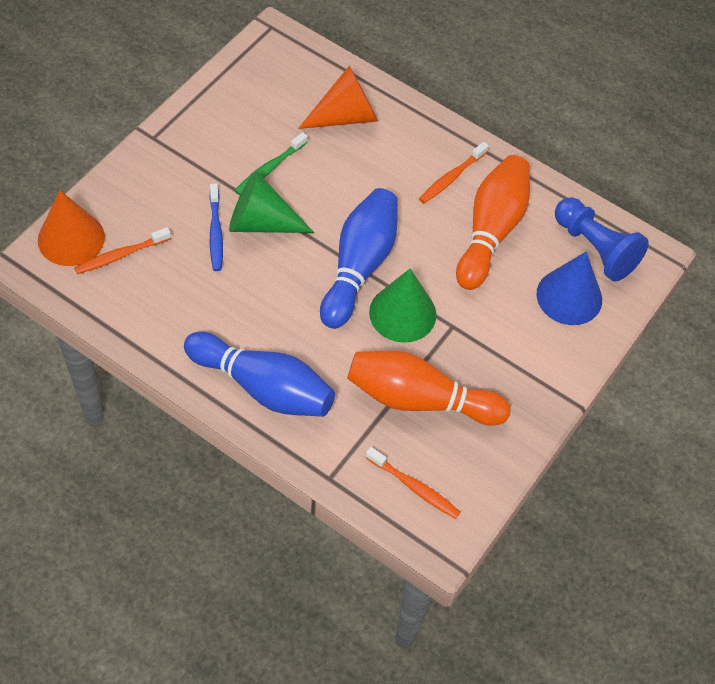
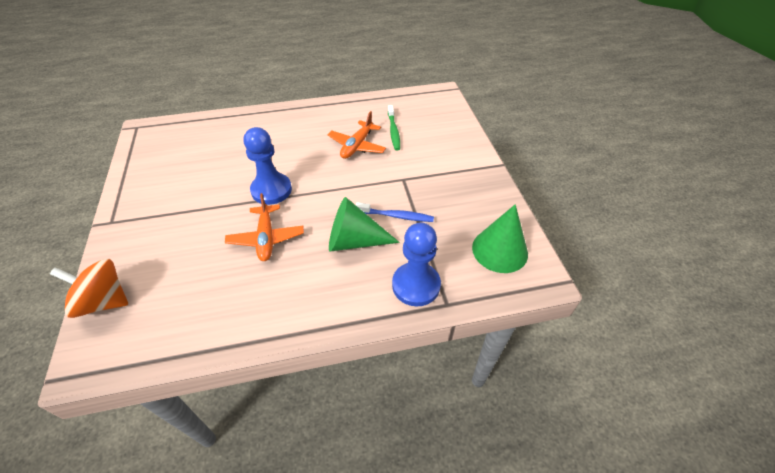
blue bowling pin: 2 -> 0
blue cone: 1 -> 0
blue pawn: 1 -> 2
orange bowling pin: 2 -> 0
orange cone: 2 -> 0
orange plane: 0 -> 2
orange spinning top: 0 -> 1
orange toothbrush: 3 -> 0

